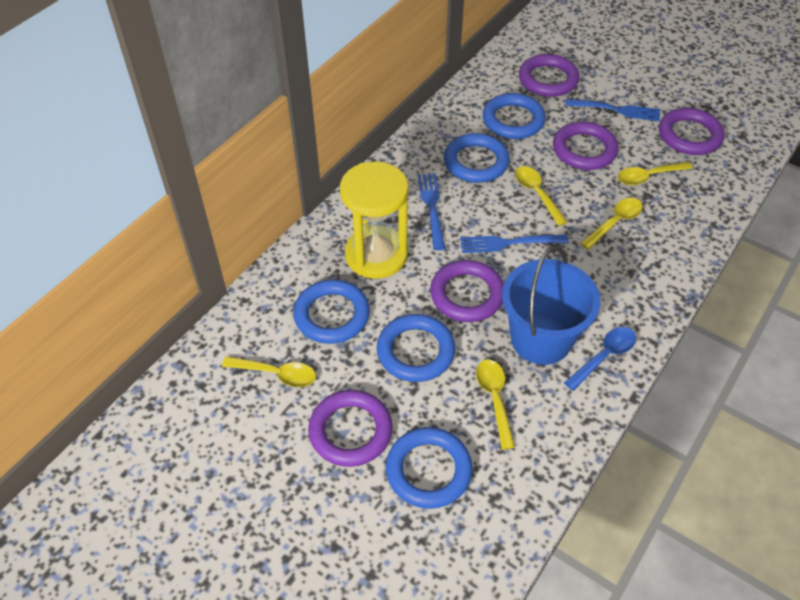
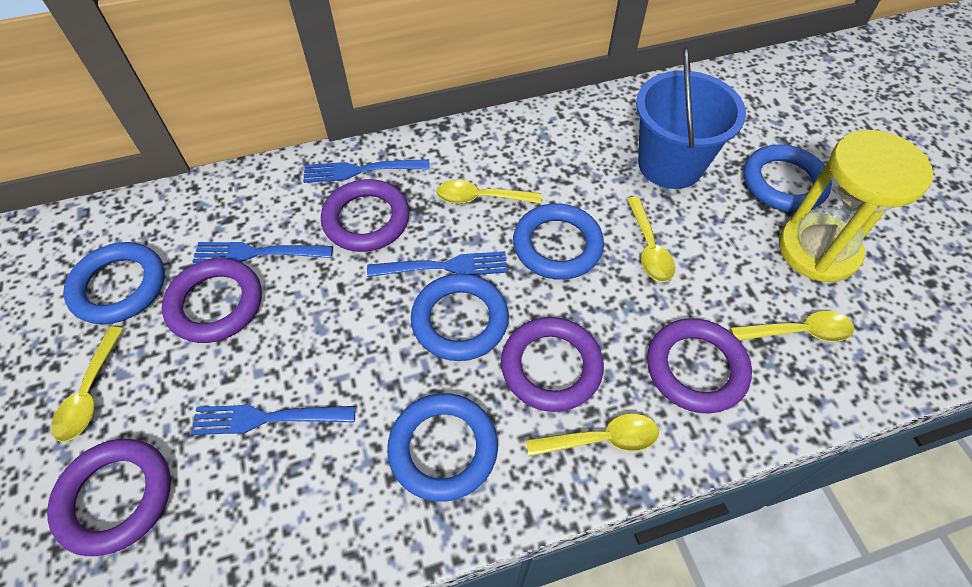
blue fork: 3 -> 4
blue spoon: 1 -> 0

